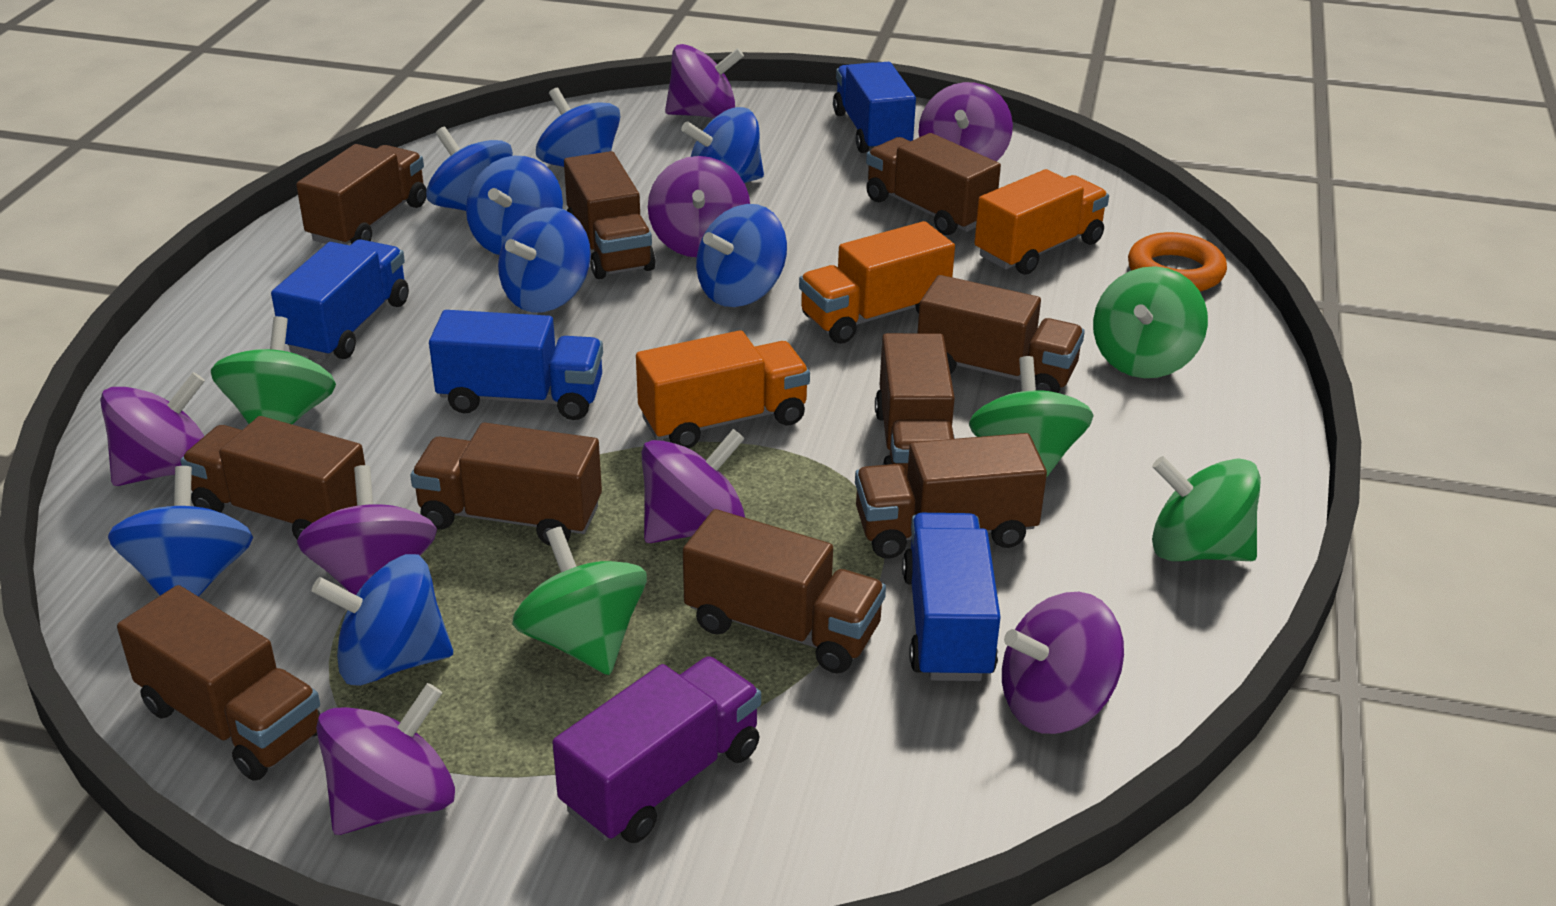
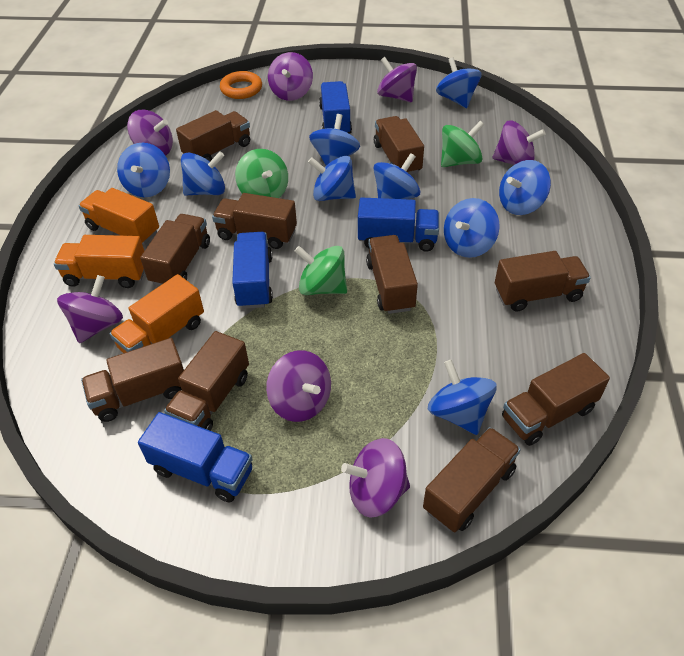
blue spinning top: 8 -> 9
green spinning top: 5 -> 3
purple spinning top: 8 -> 7
purple truck: 1 -> 0

